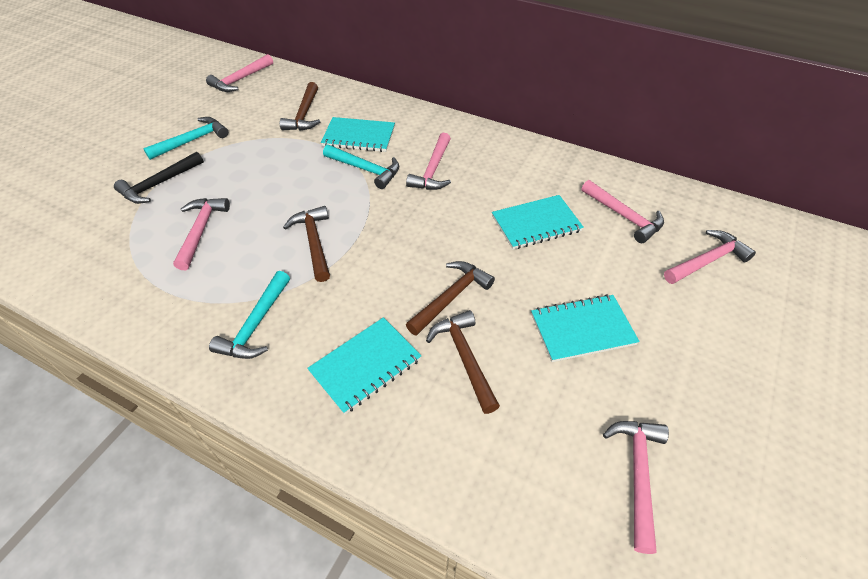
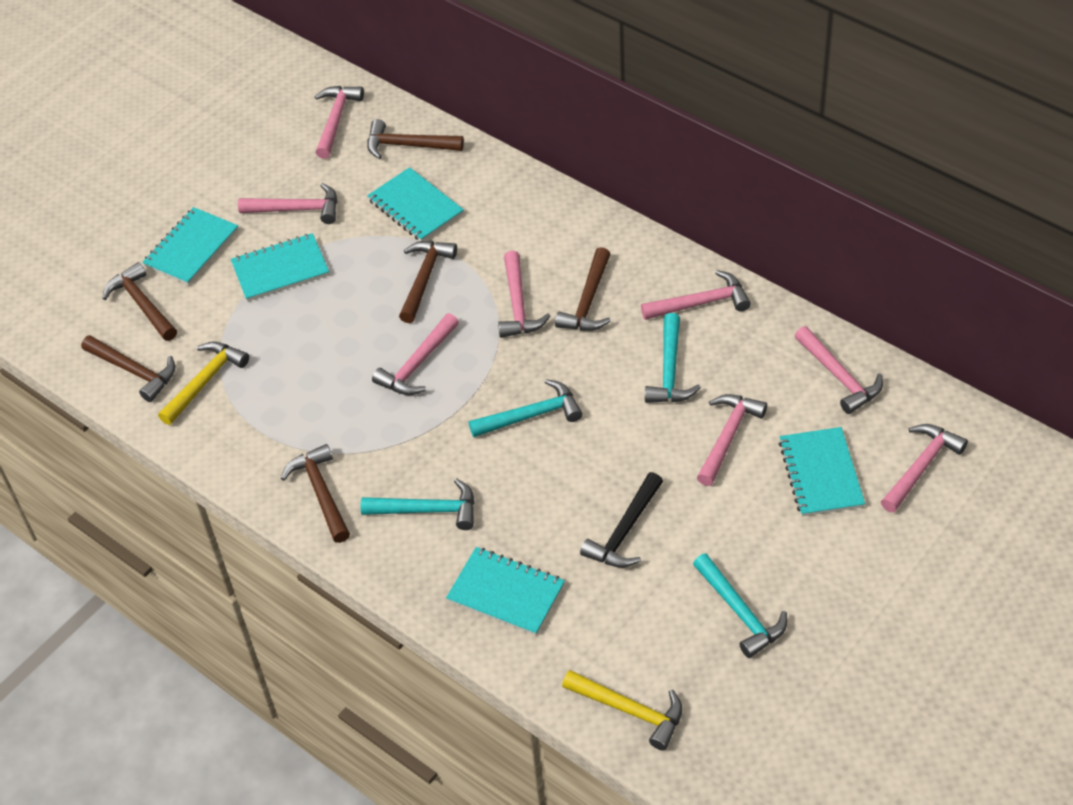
brown hammer: 4 -> 6
pink hammer: 6 -> 8
turquoise hammer: 3 -> 4
turquoise notebook: 4 -> 5
yellow hammer: 0 -> 2

